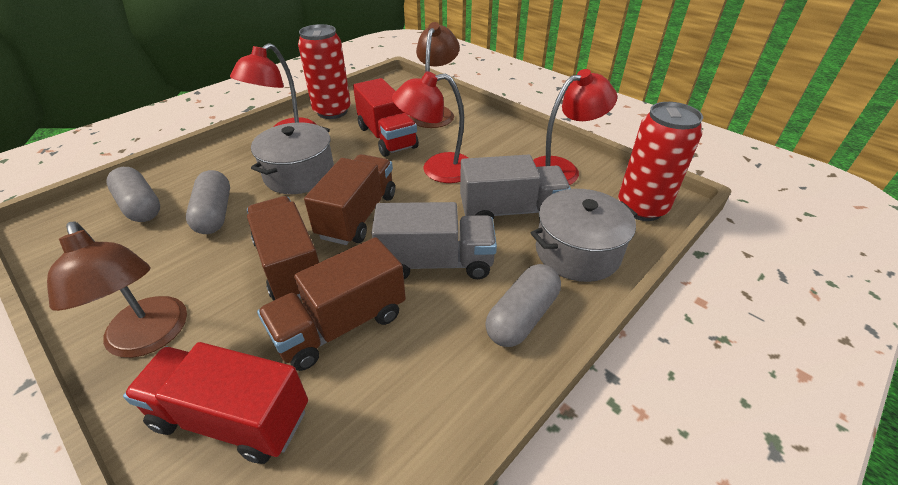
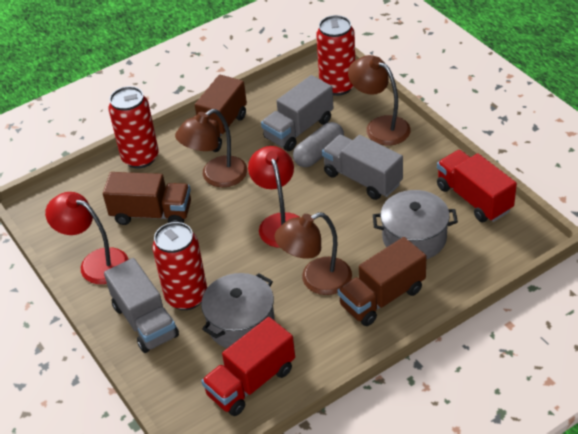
brown lamp: 2 -> 3
grey capsule: 3 -> 1
grey truck: 2 -> 3
red can: 2 -> 3
red lamp: 3 -> 2

